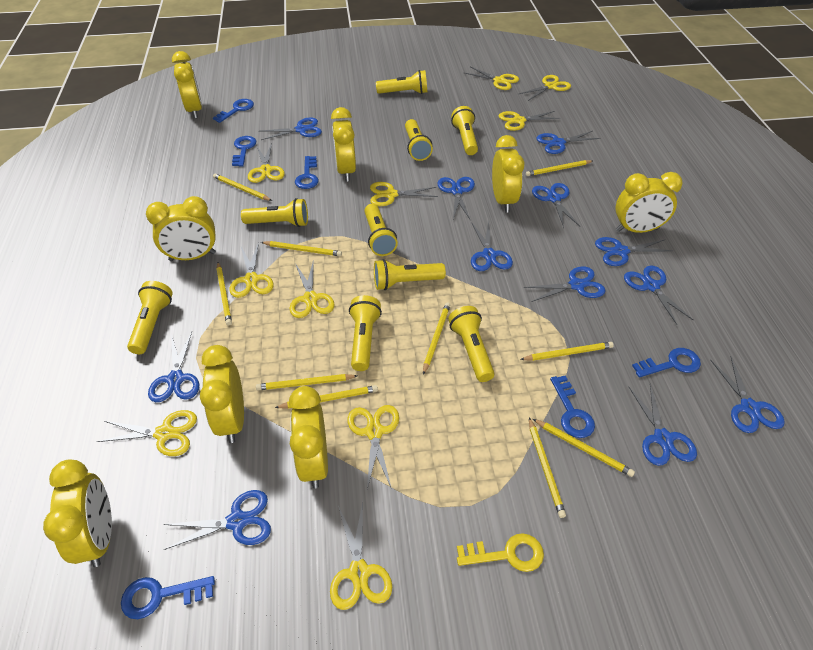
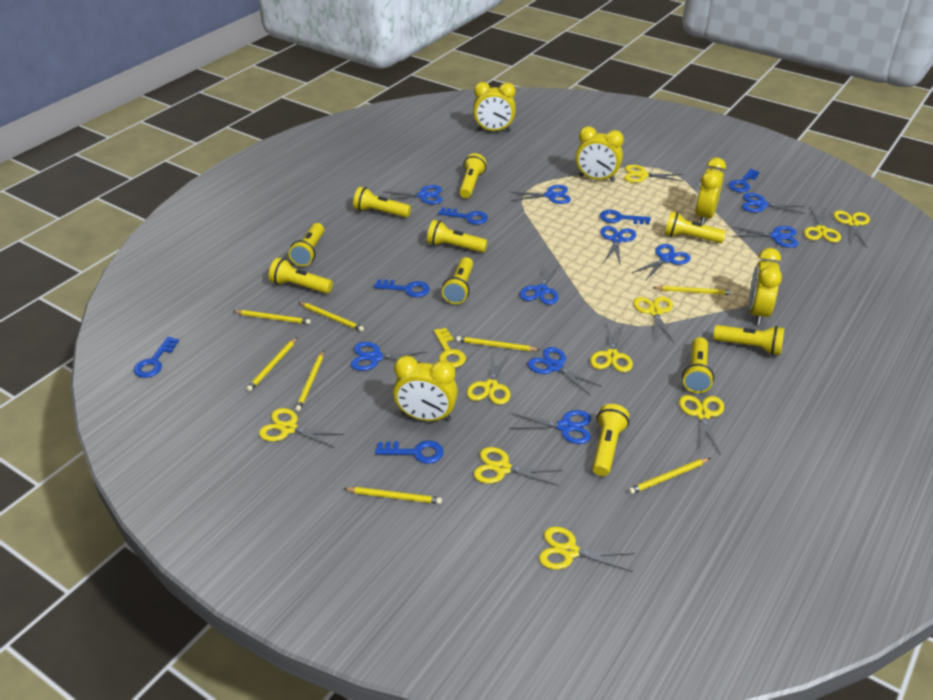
blue scissors: 12 -> 10
yellow clock: 8 -> 5
yellow flashlight: 9 -> 10
yellow pencil: 10 -> 8

